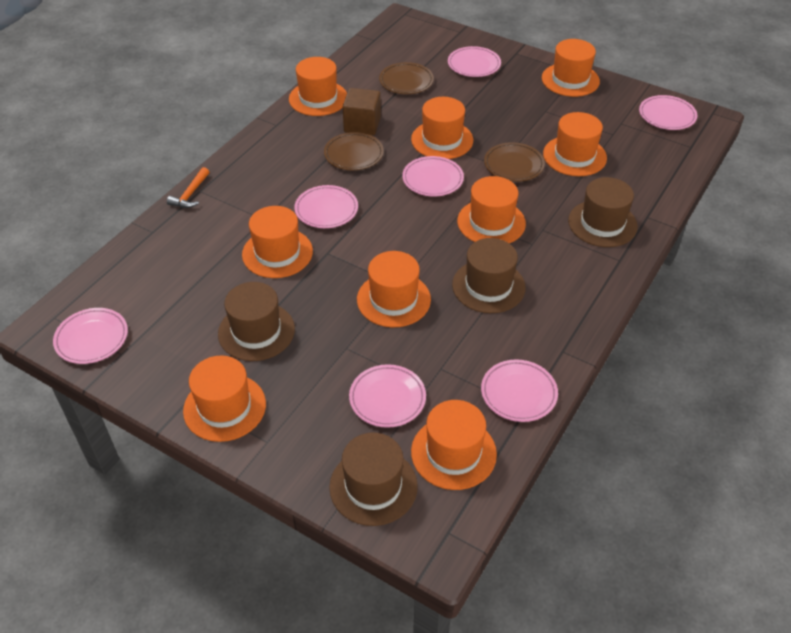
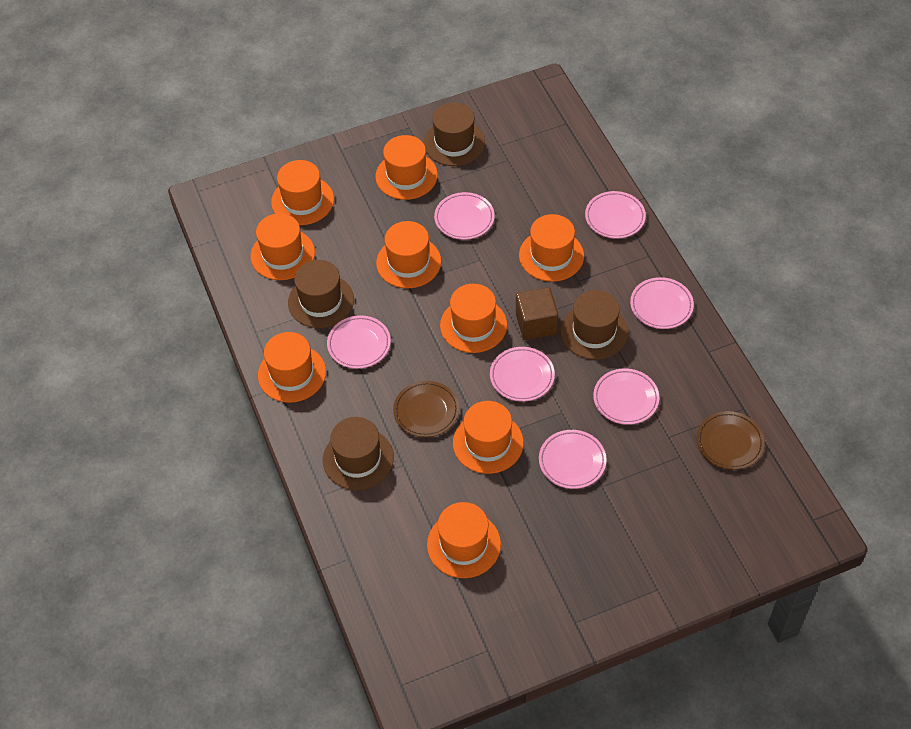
brown plate: 3 -> 2
orange hammer: 1 -> 0

